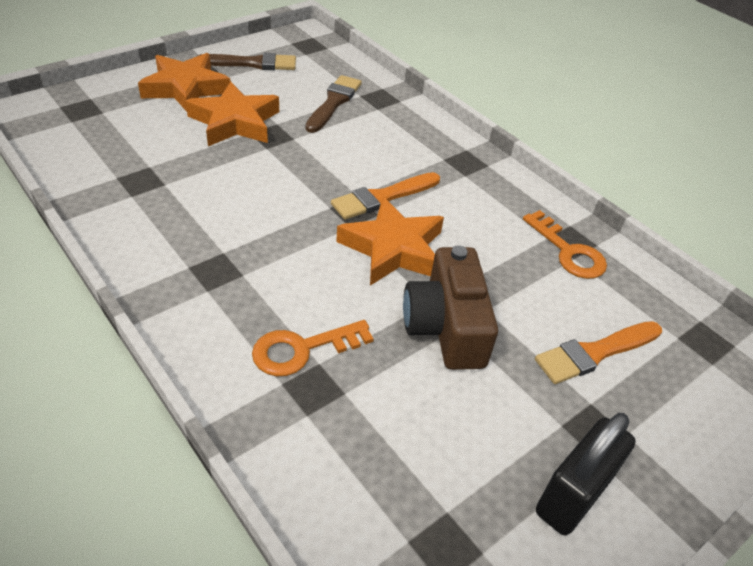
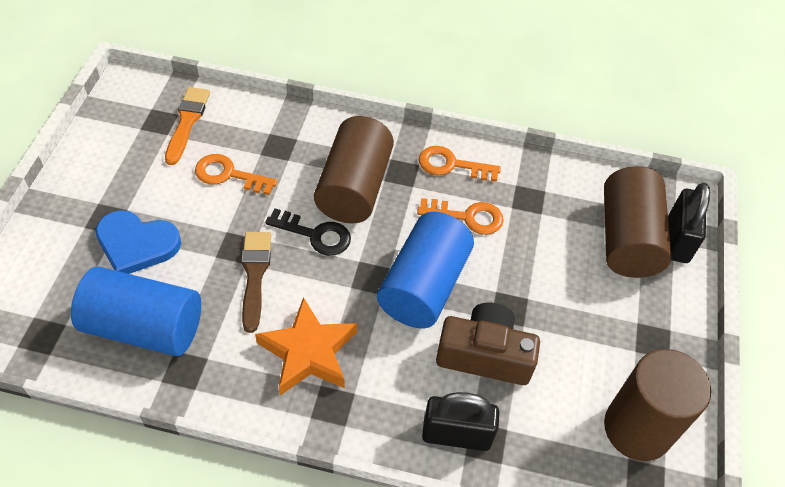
black key: 0 -> 1
black padlock: 1 -> 2
blue cylinder: 0 -> 2
blue heart: 0 -> 1
brown brush: 2 -> 1
brown cylinder: 0 -> 3
orange brush: 2 -> 1
orange key: 2 -> 3
orange star: 3 -> 1

